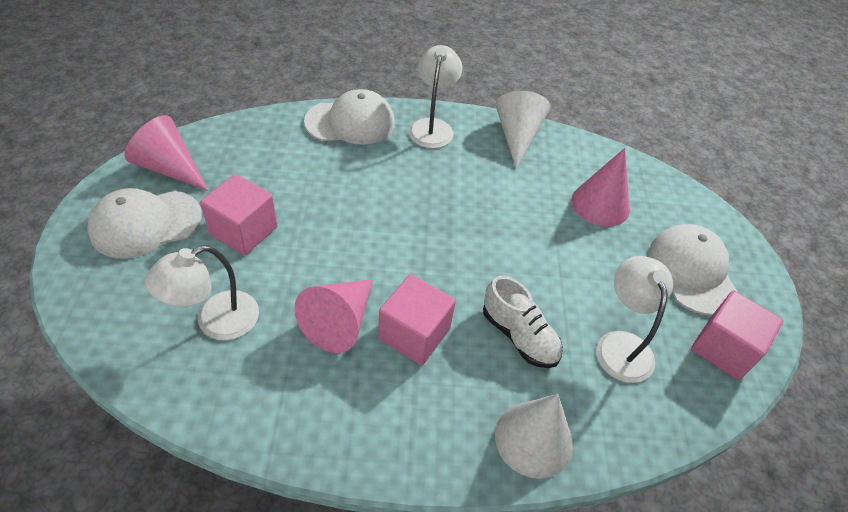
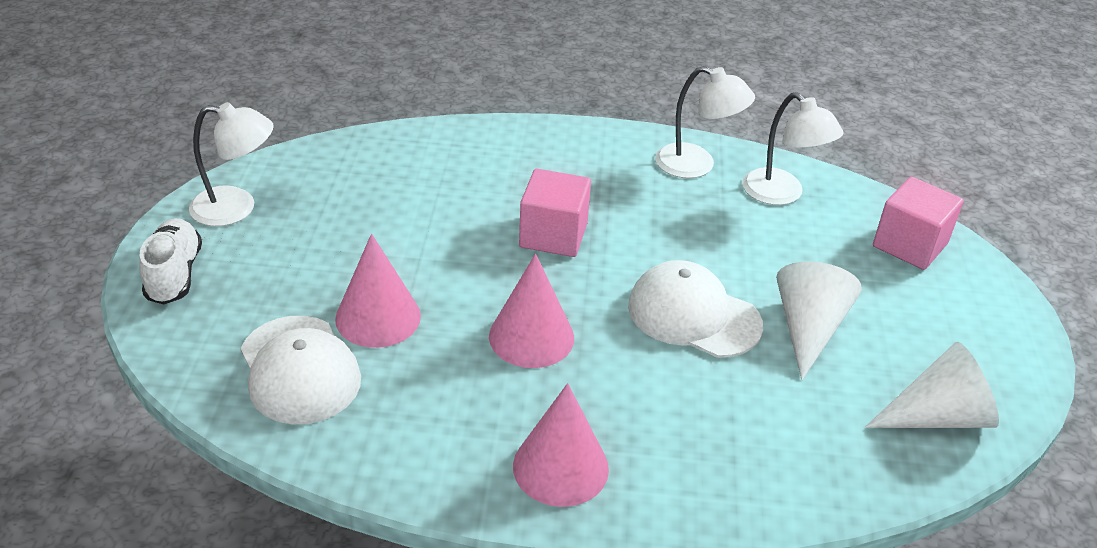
pink cube: 3 -> 2
white cap: 3 -> 2

